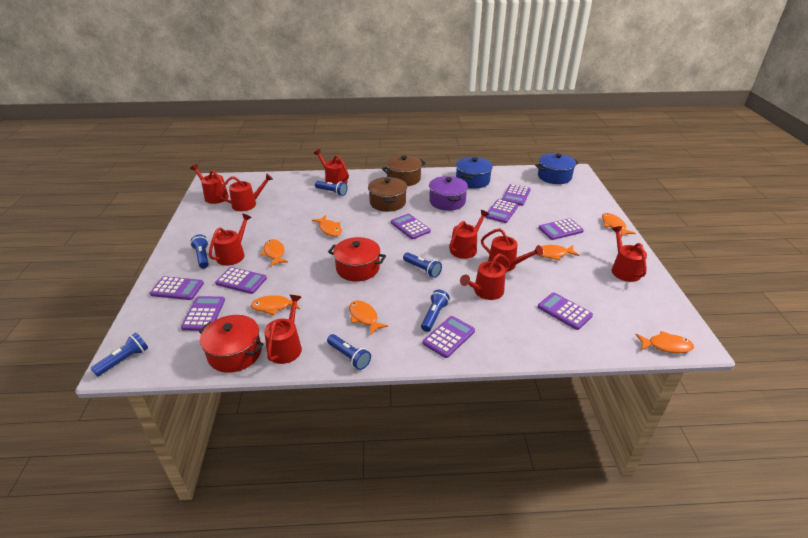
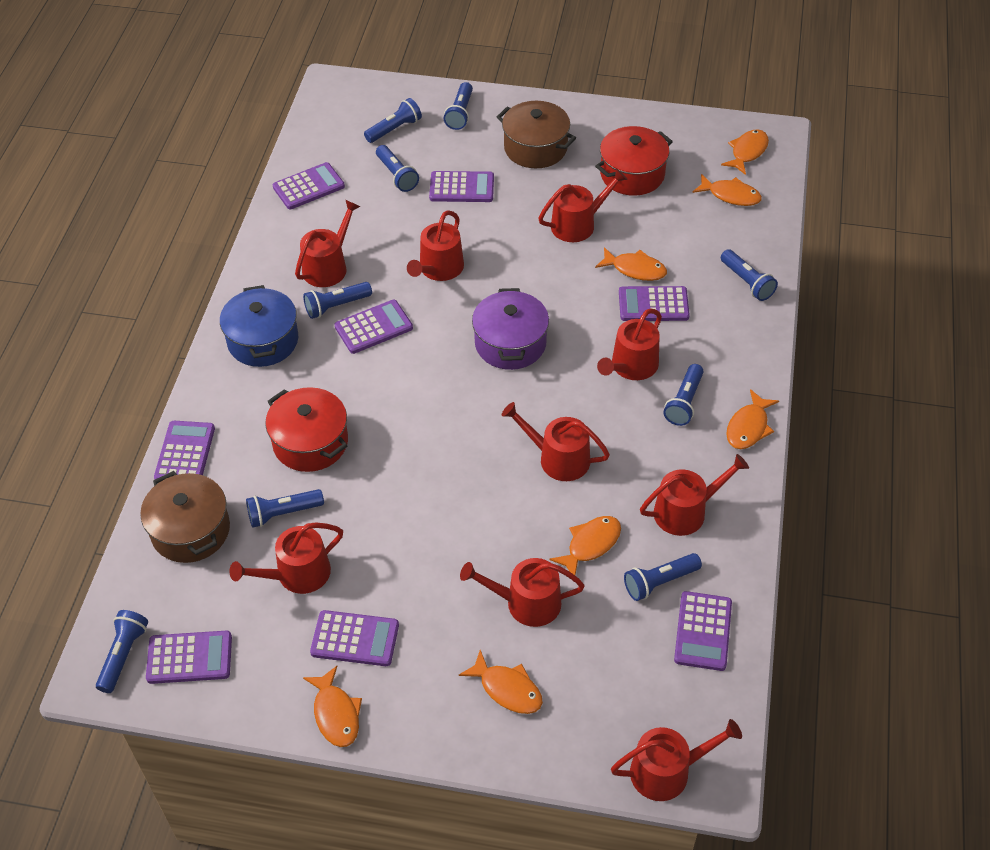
blue flashlight: 6 -> 9
blue pot: 2 -> 1
purple calculator: 9 -> 8

